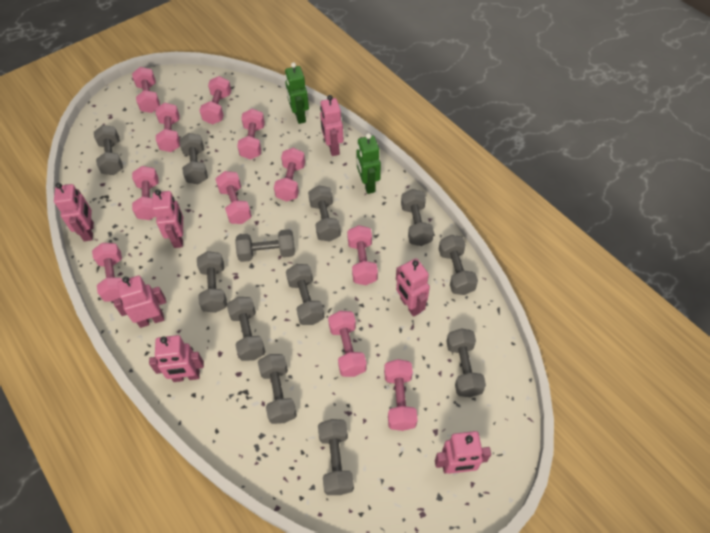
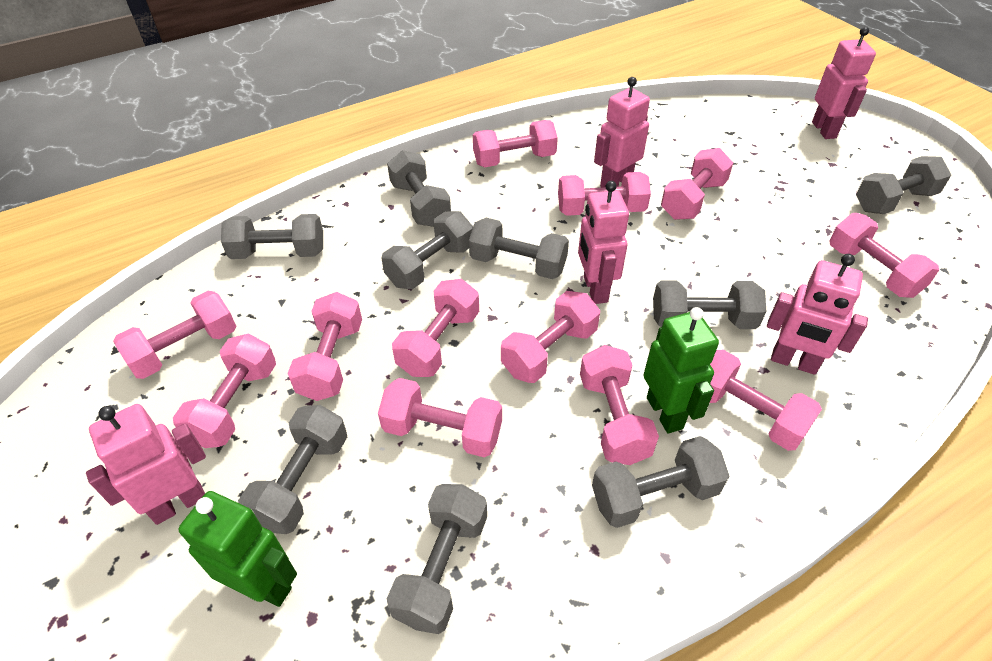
grey dumbbell: 12 -> 9
pink dumbbell: 11 -> 12
pink robot: 7 -> 5

